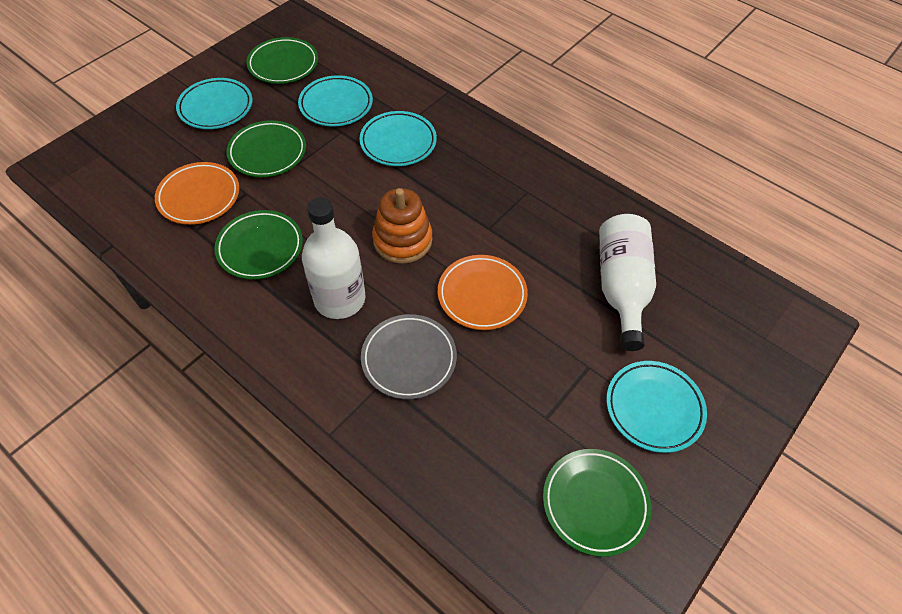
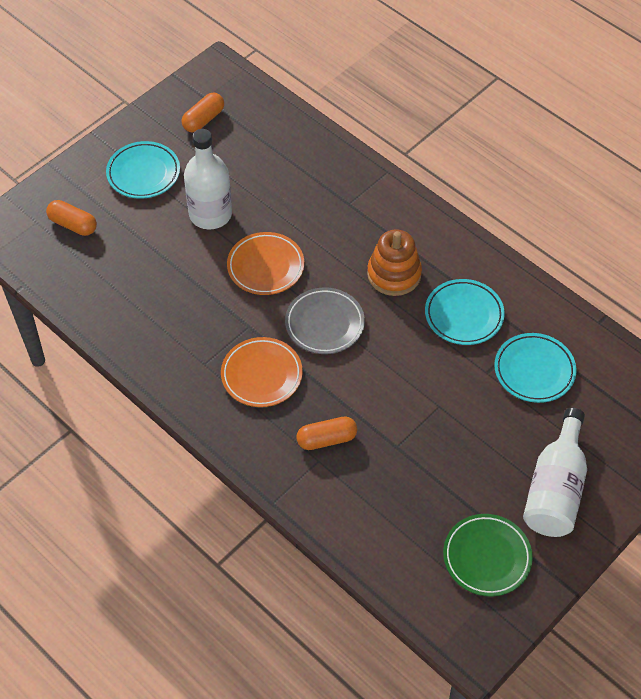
green plate: 4 -> 1
orange capsule: 0 -> 3
turquoise plate: 4 -> 3

